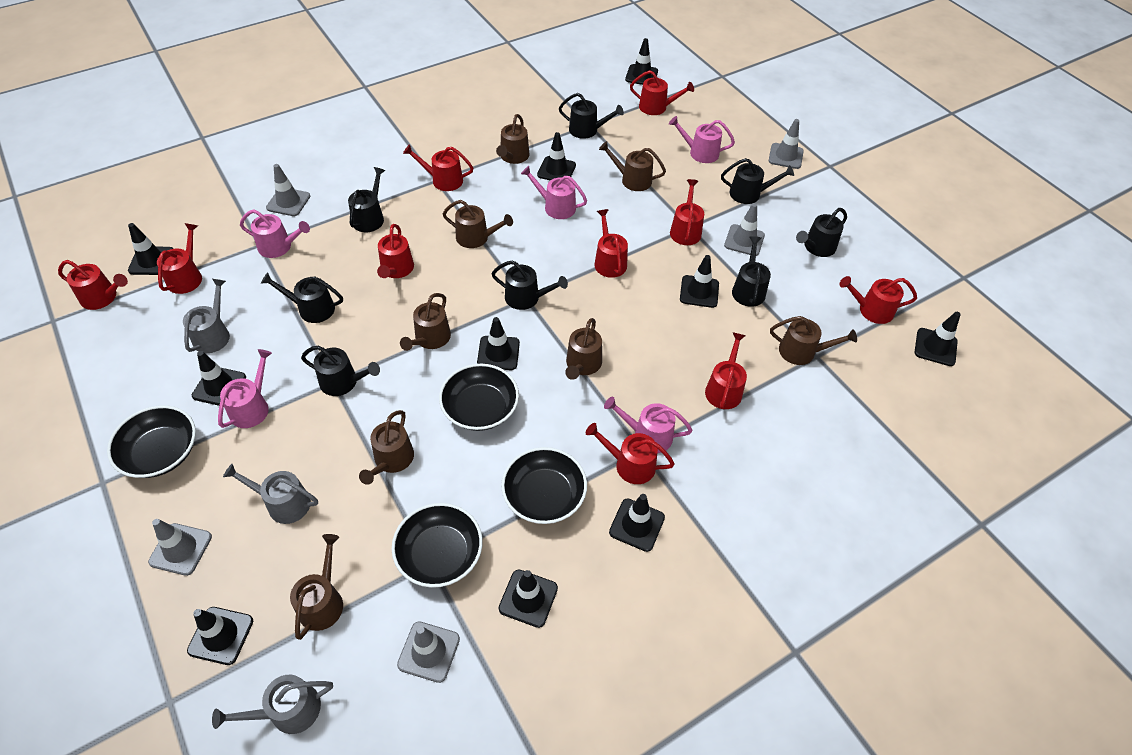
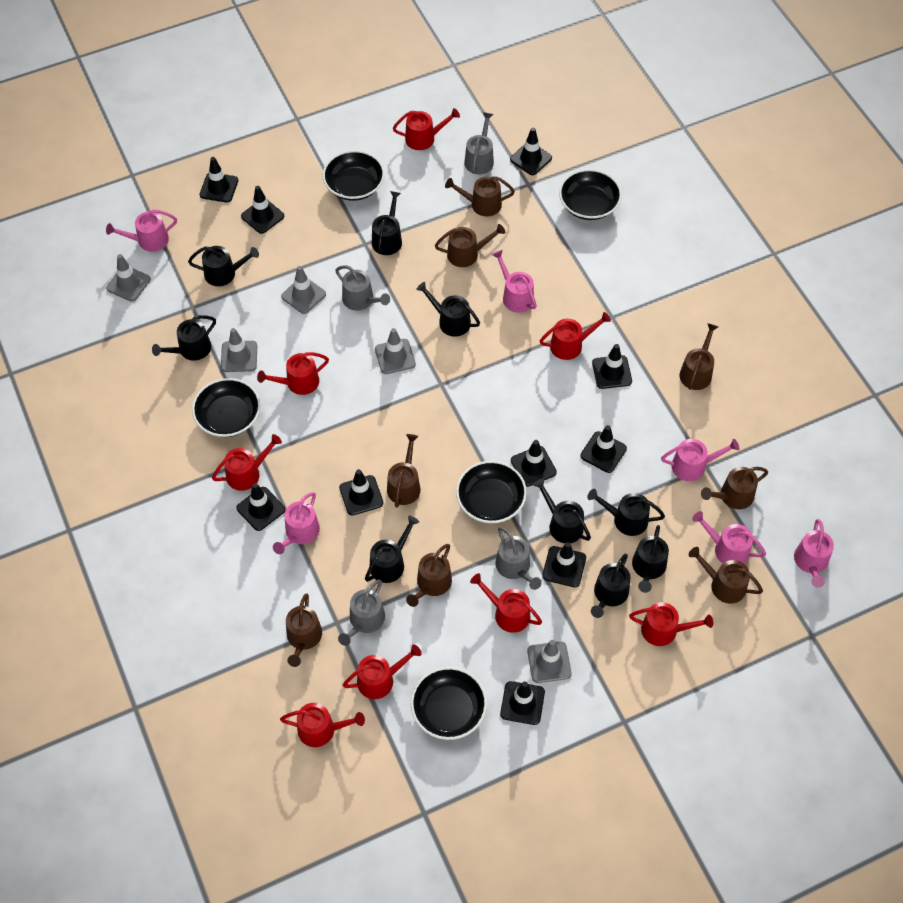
black bowl: 4 -> 5
black watering can: 8 -> 9
grey watering can: 3 -> 4
pink watering can: 5 -> 6
red watering can: 10 -> 8

